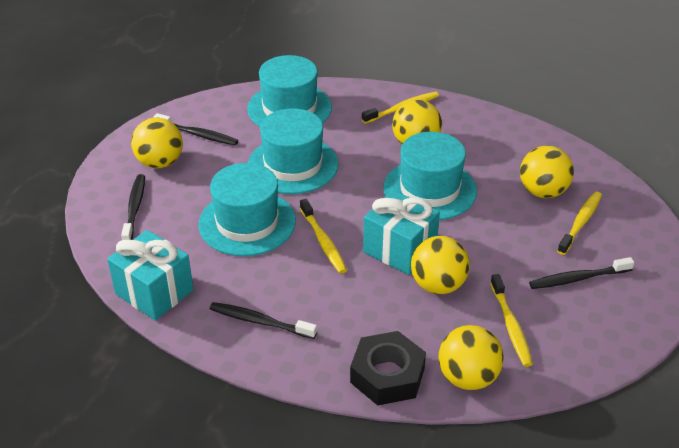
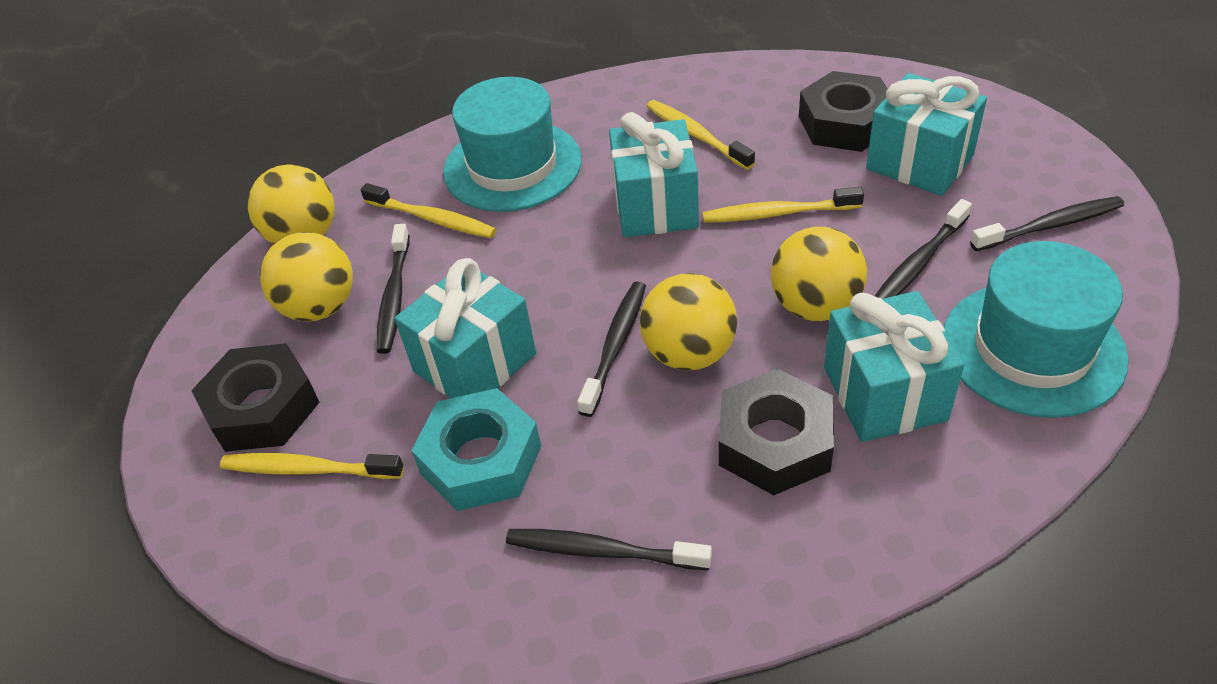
black nut: 1 -> 3
black toothbrush: 4 -> 5
turquoise gift: 2 -> 4
turquoise hat: 4 -> 2
turquoise nut: 0 -> 1
yellow ball: 5 -> 4

